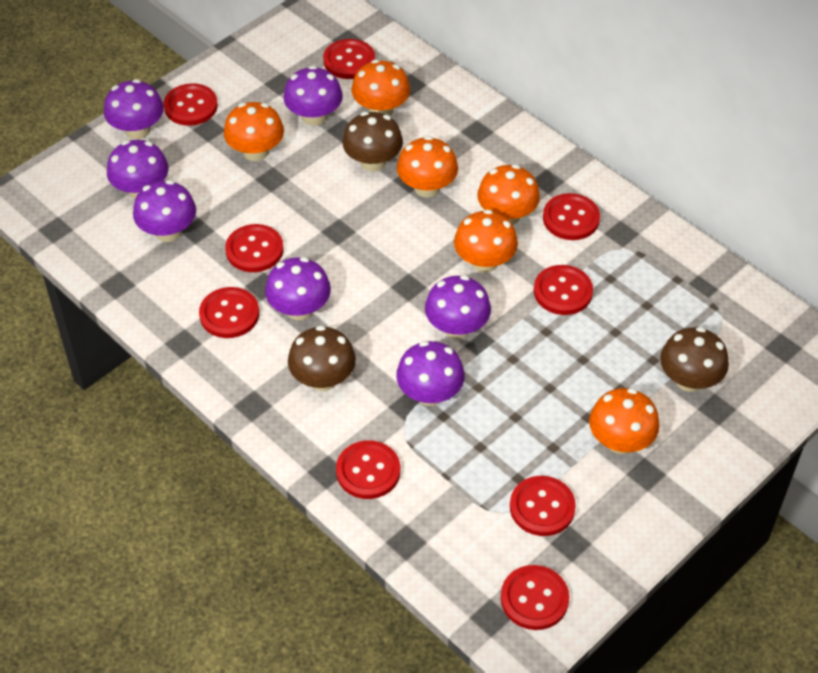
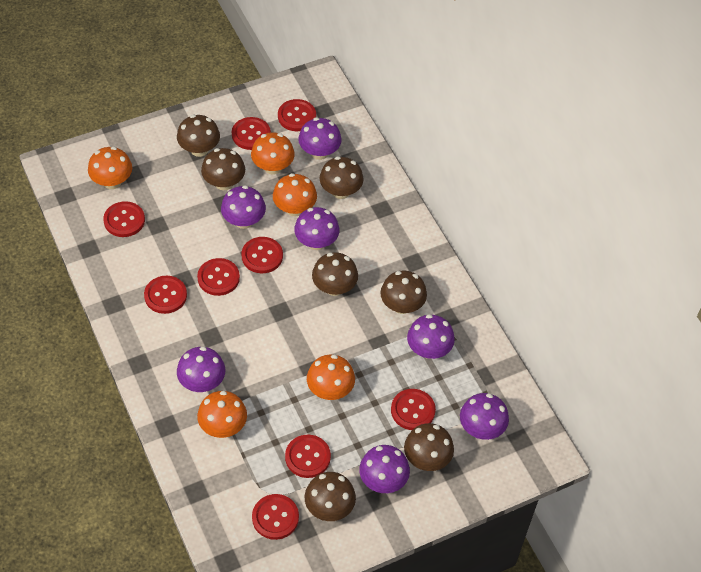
brown mushroom: 3 -> 7
orange mushroom: 6 -> 5

